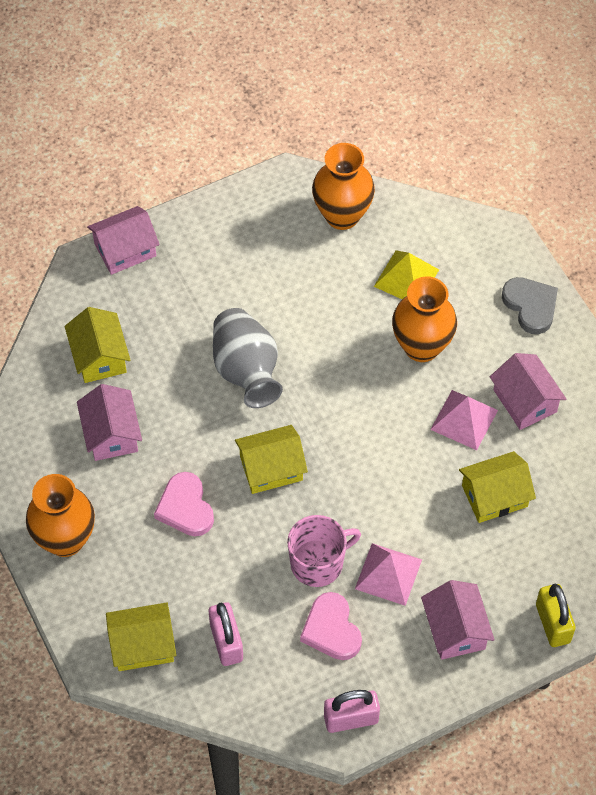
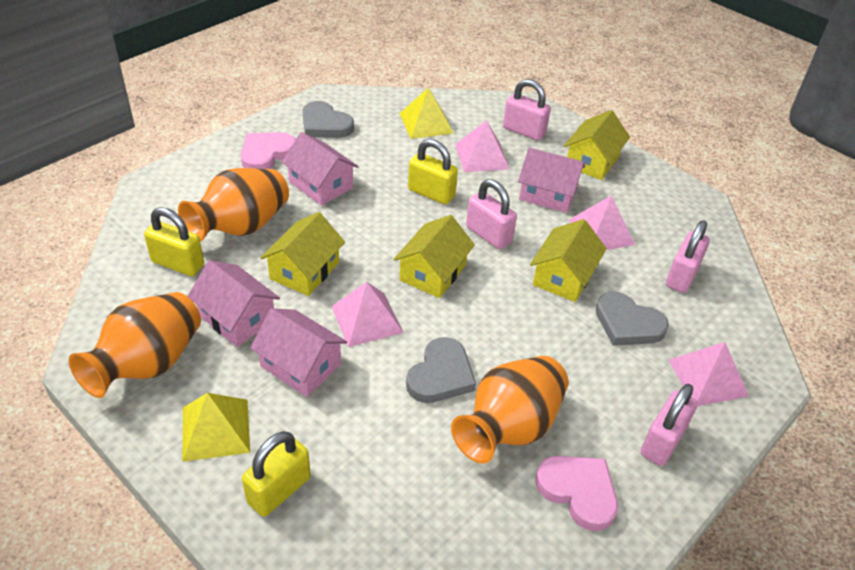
grey heart: 1 -> 3
grey vase: 1 -> 0
pink mug: 1 -> 0
pink padlock: 2 -> 4
pink pyramid: 2 -> 4
yellow padlock: 1 -> 3
yellow pyramid: 1 -> 2

